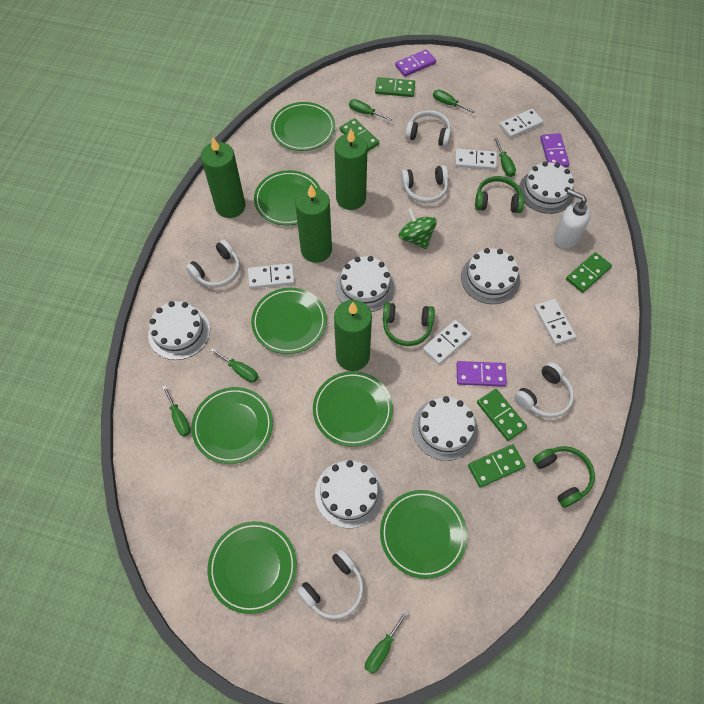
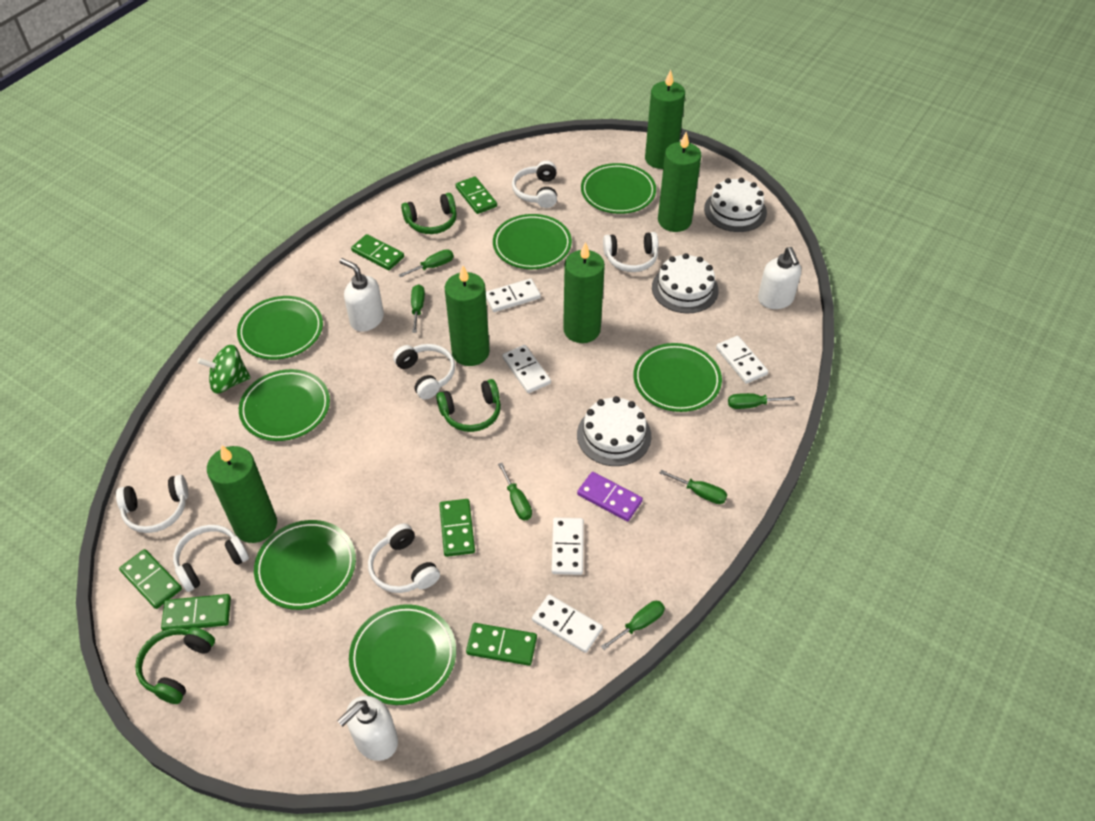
green candle: 4 -> 5
green domino: 5 -> 6
purple domino: 3 -> 1
white cake: 6 -> 3
white headphones: 5 -> 6
white soap dispenser: 1 -> 3

